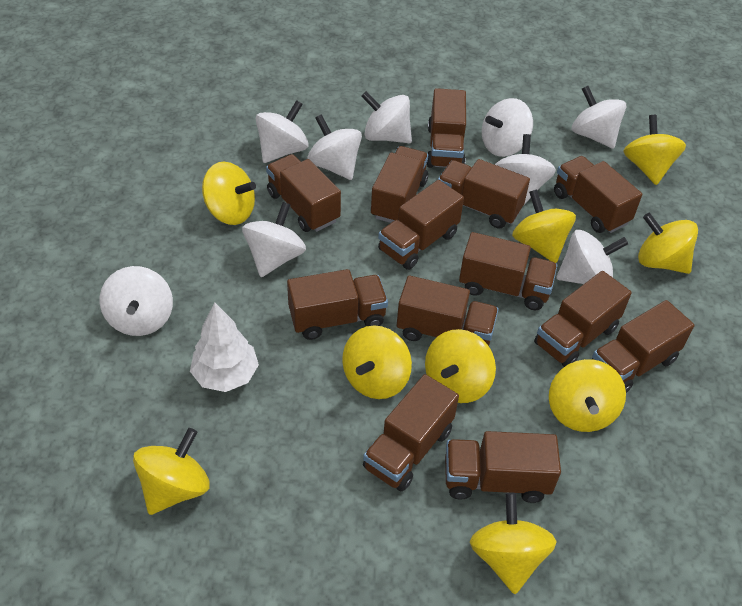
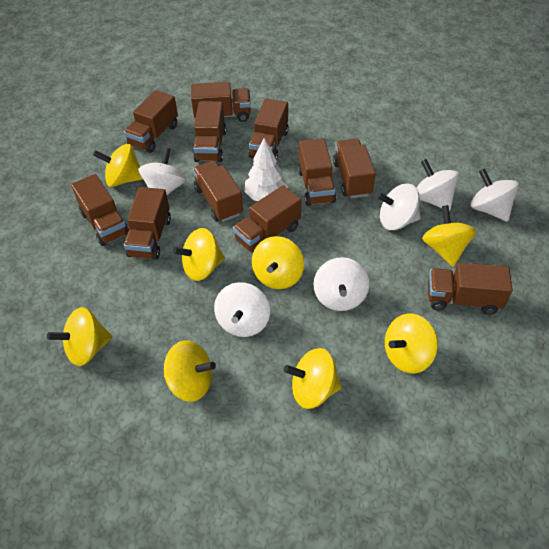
brown truck: 13 -> 11
white spinning top: 9 -> 6
yellow spinning top: 9 -> 8

